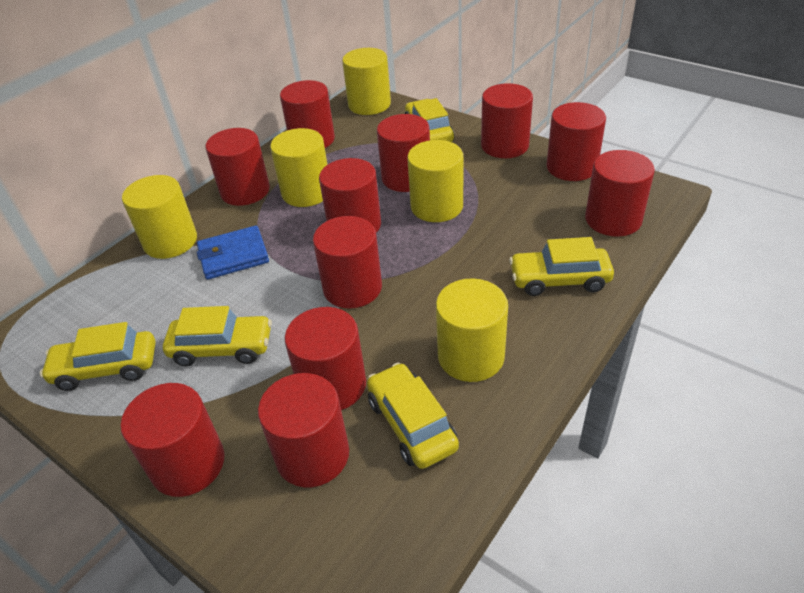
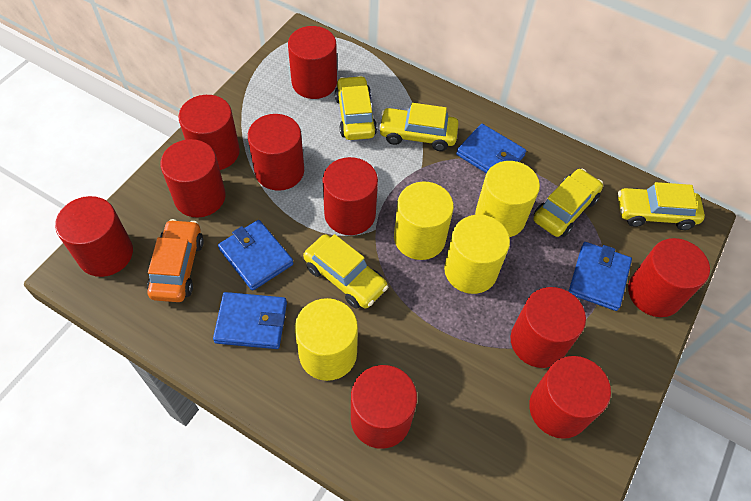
blue wallet: 1 -> 4
orange car: 0 -> 1
red cylinder: 11 -> 10
yellow cylinder: 5 -> 4

